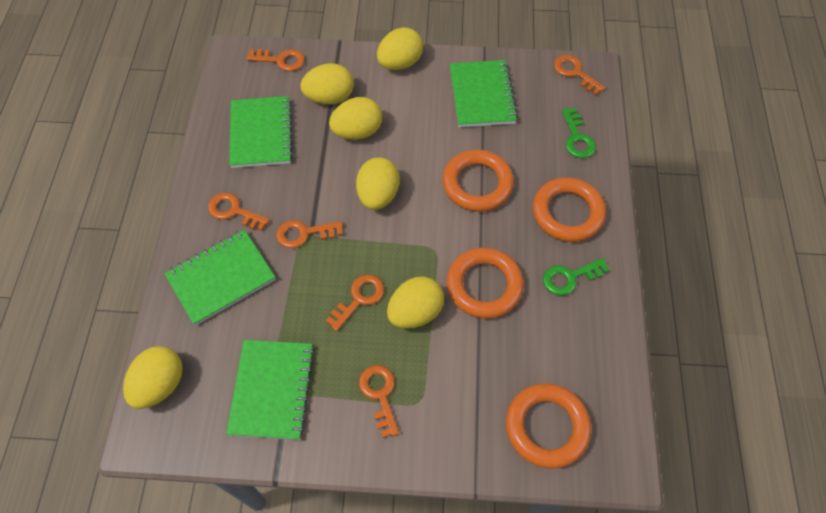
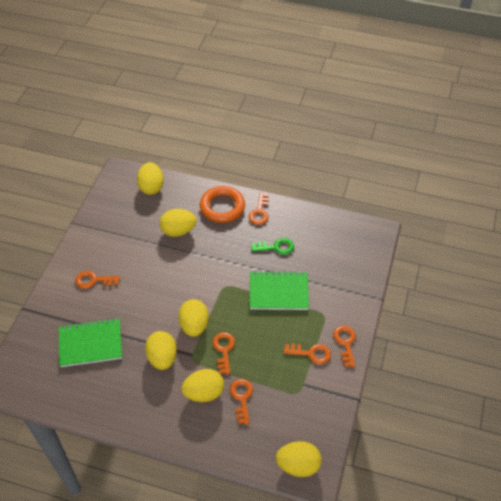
green key: 2 -> 1
green notebook: 4 -> 2
orange ring: 4 -> 1

